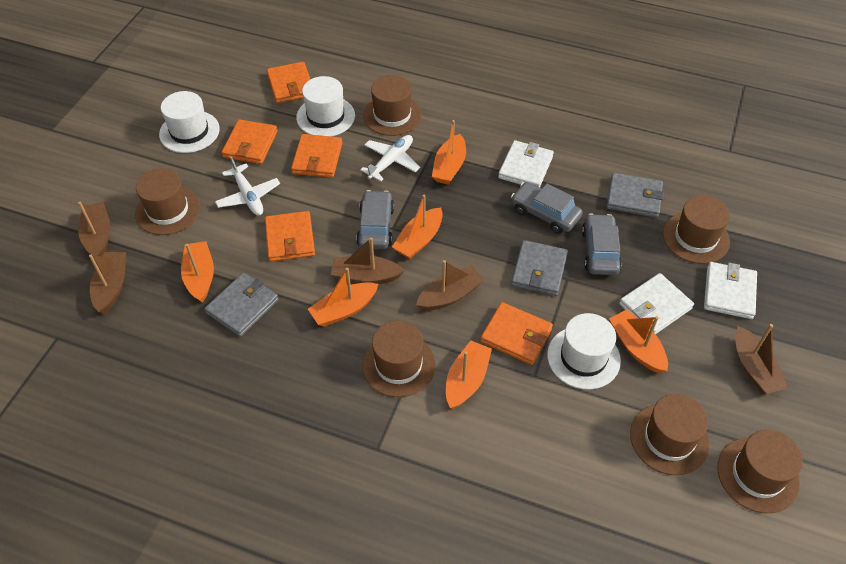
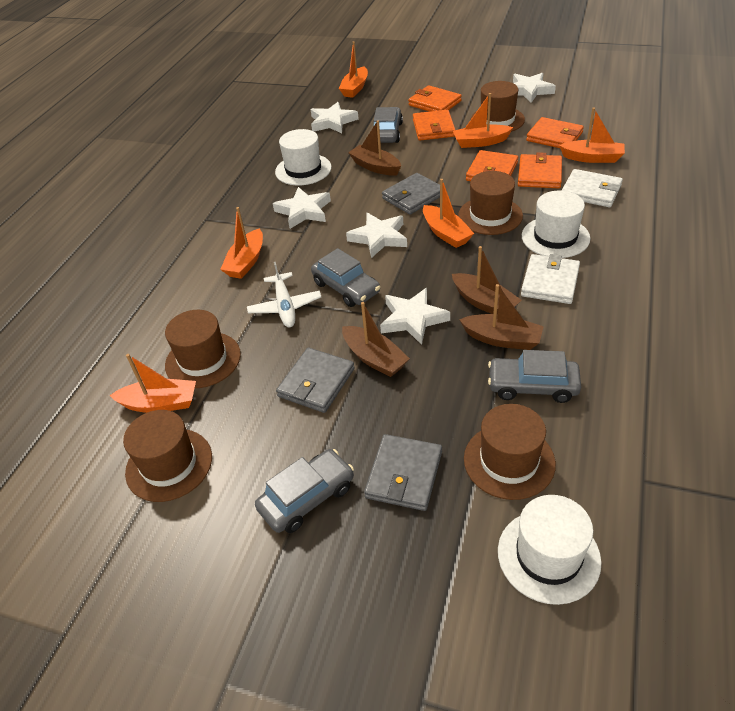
brown boat: 5 -> 4
brown hat: 6 -> 5
grey car: 3 -> 4
white plane: 2 -> 1
white star: 0 -> 5
white wallet: 3 -> 2

